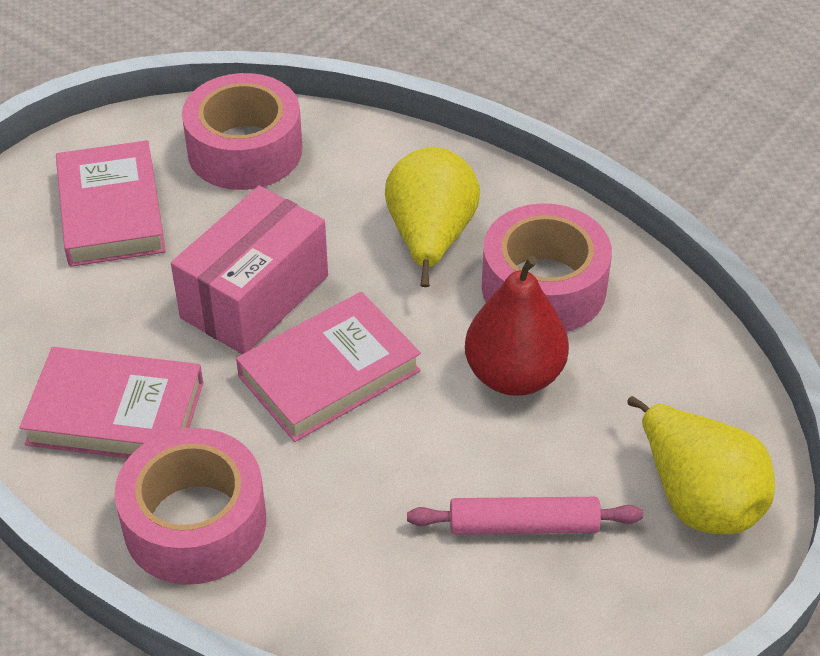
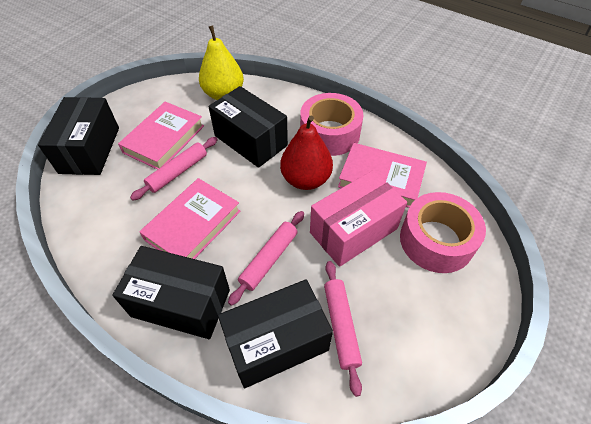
black box: 0 -> 4
pink rolling pin: 1 -> 3
pink tape: 3 -> 2
yellow pear: 2 -> 1

